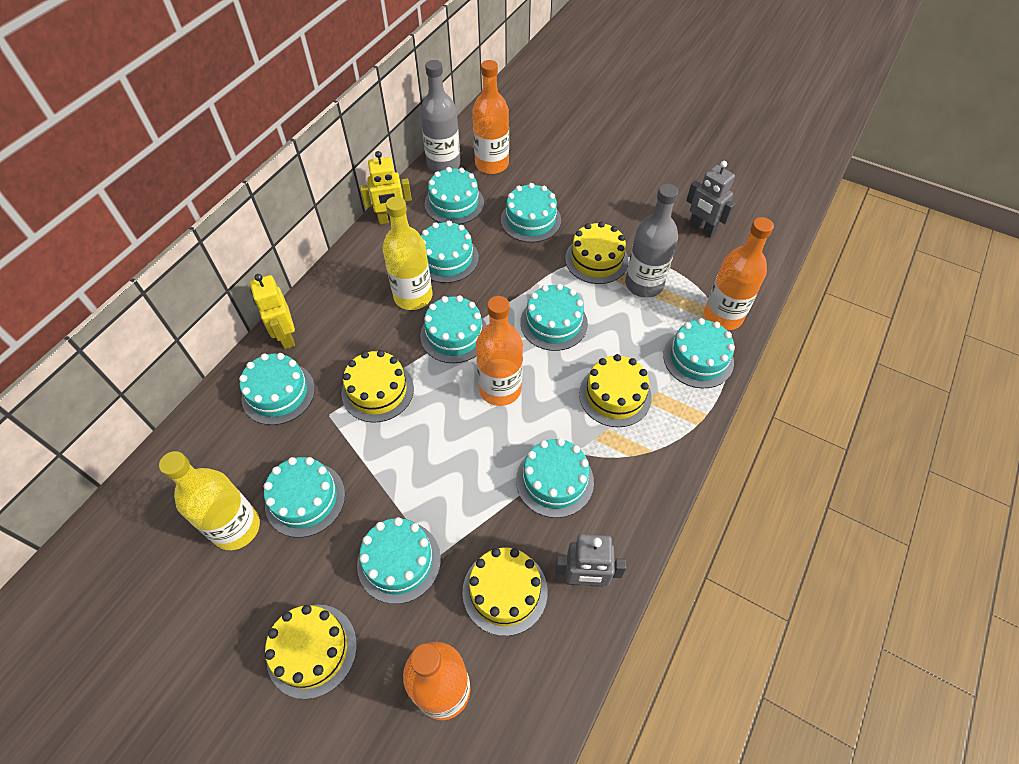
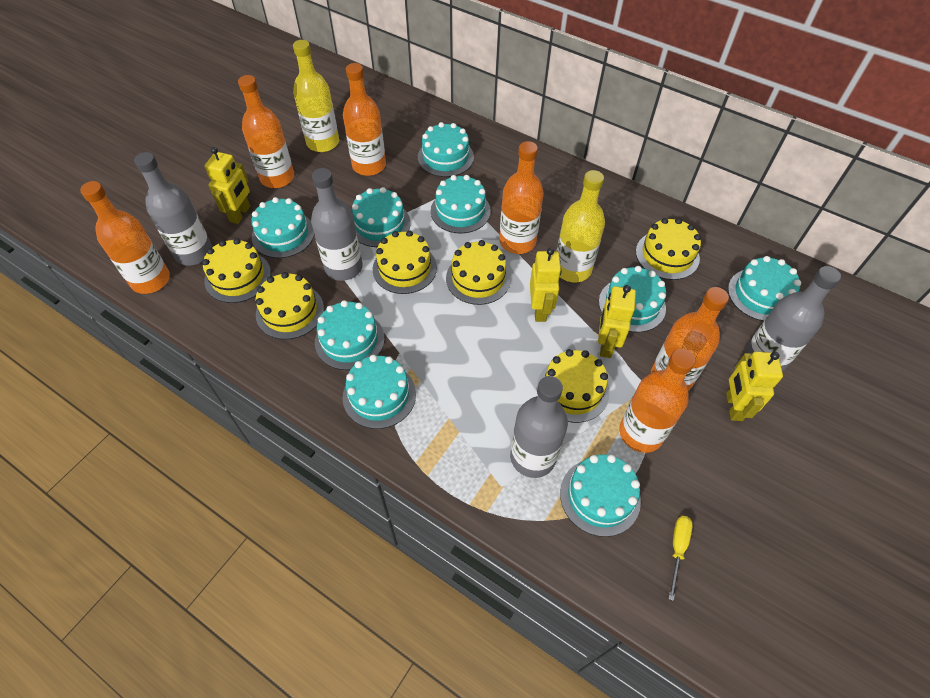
grey bottle: 2 -> 4
grey robot: 2 -> 0
orange bottle: 4 -> 6
turquoise cake: 10 -> 9
yellow cake: 5 -> 6
yellow robot: 2 -> 4
yellow screwdriver: 0 -> 1

